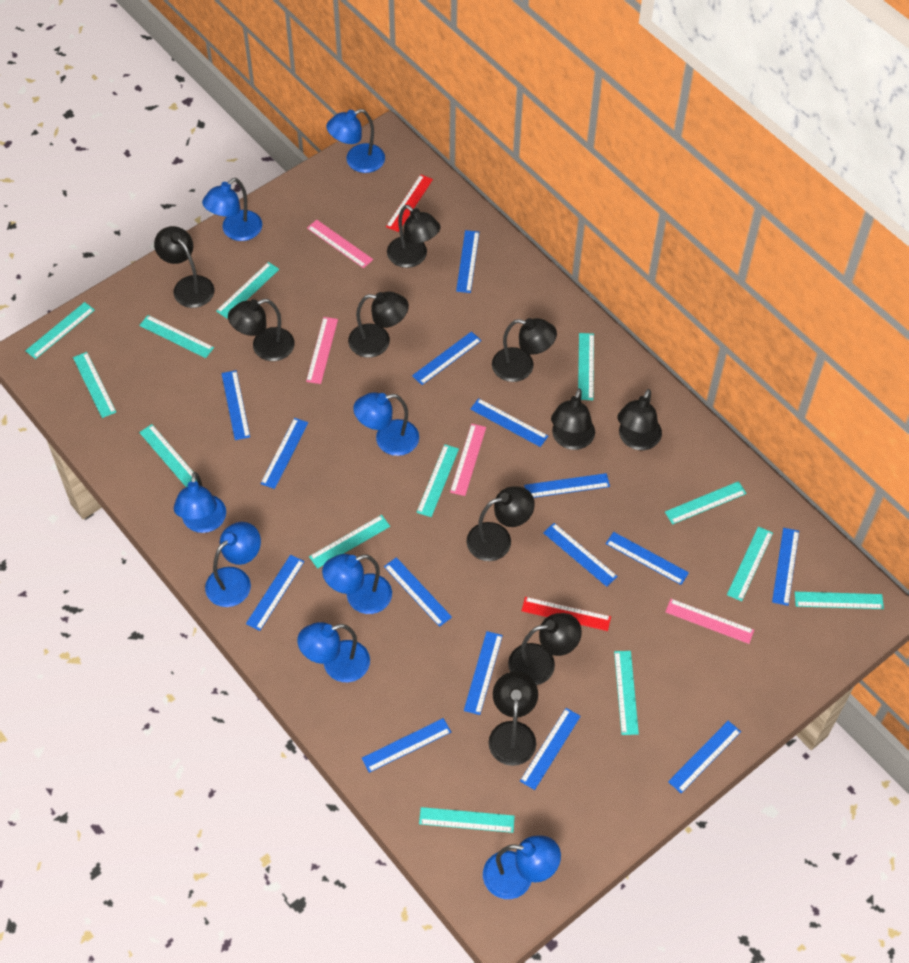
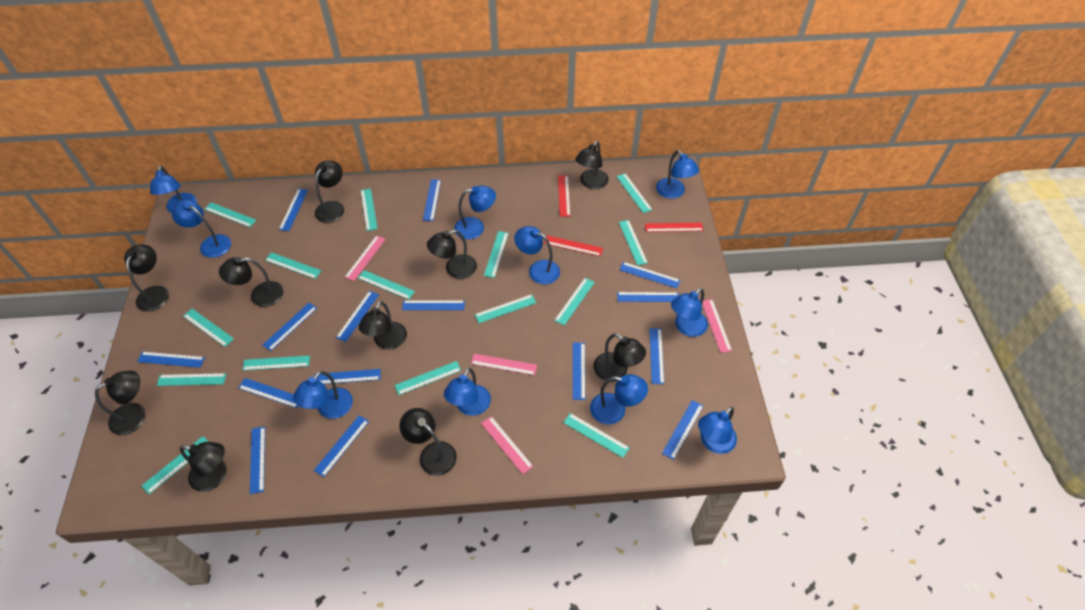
blue lamp: 8 -> 10
red ruler: 2 -> 3
turquoise ruler: 13 -> 15

